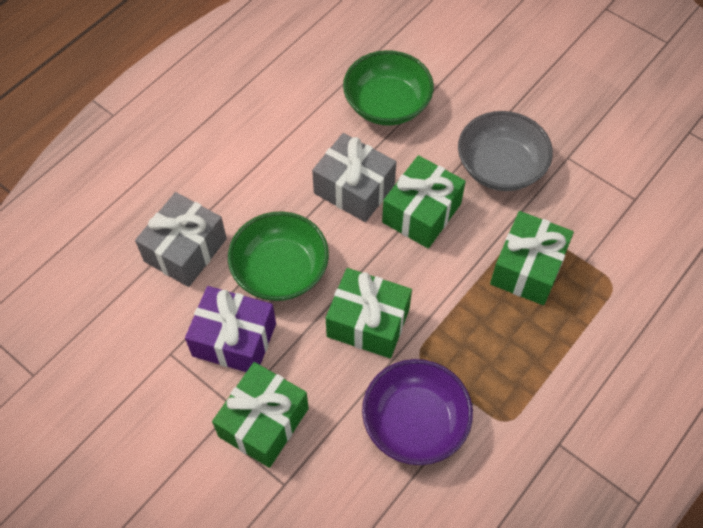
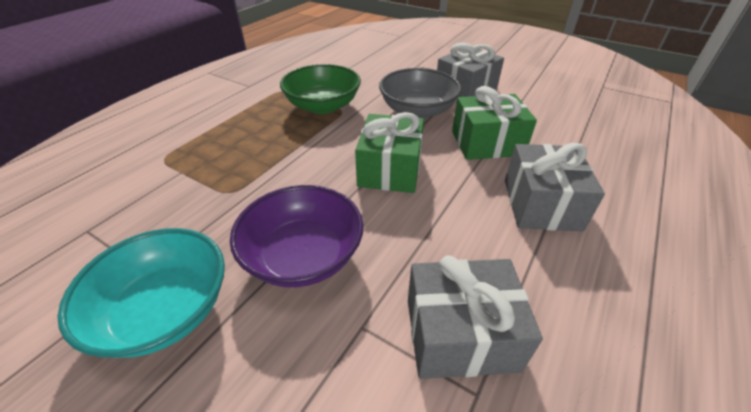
green bowl: 2 -> 1
green gift: 4 -> 2
grey gift: 2 -> 3
purple gift: 1 -> 0
turquoise bowl: 0 -> 1

